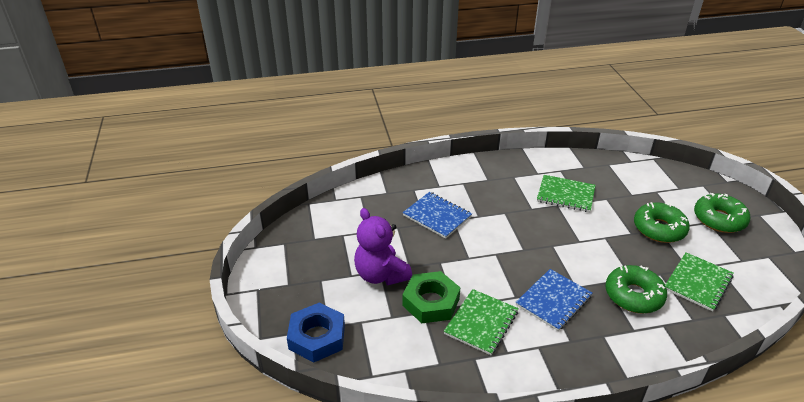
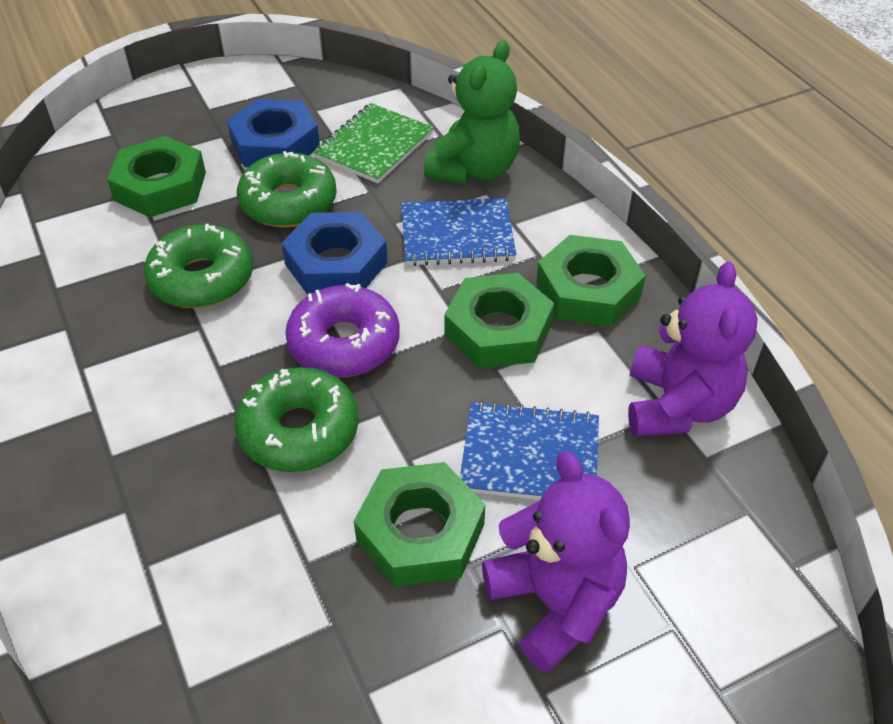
blue nut: 1 -> 2
green notebook: 3 -> 1
green nut: 1 -> 4
green teddy bear: 0 -> 1
purple donut: 0 -> 1
purple teddy bear: 1 -> 2

